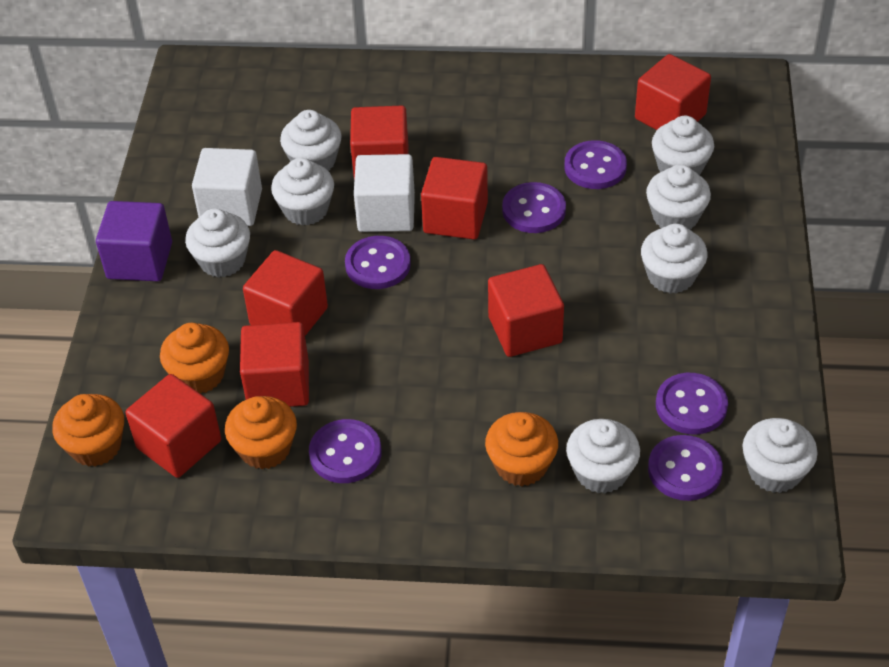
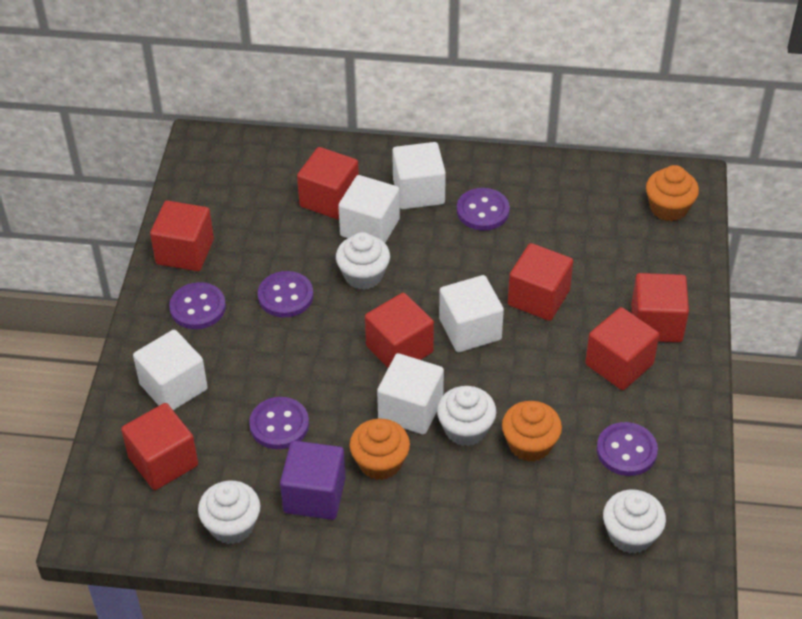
orange cupcake: 4 -> 3
purple button: 6 -> 5
white cube: 2 -> 5
white cupcake: 8 -> 4

